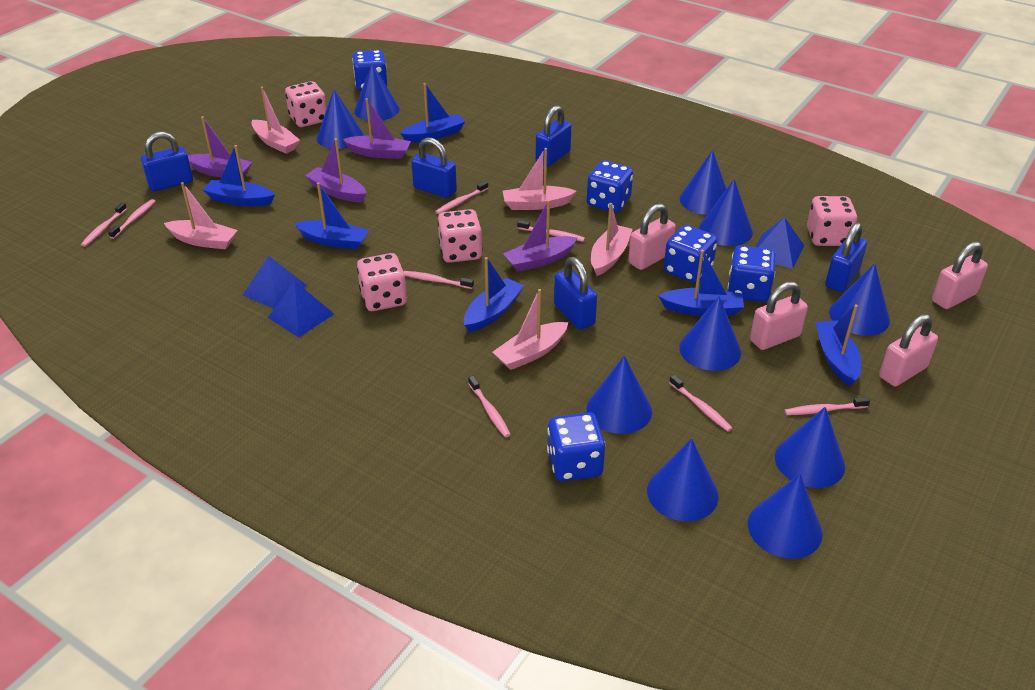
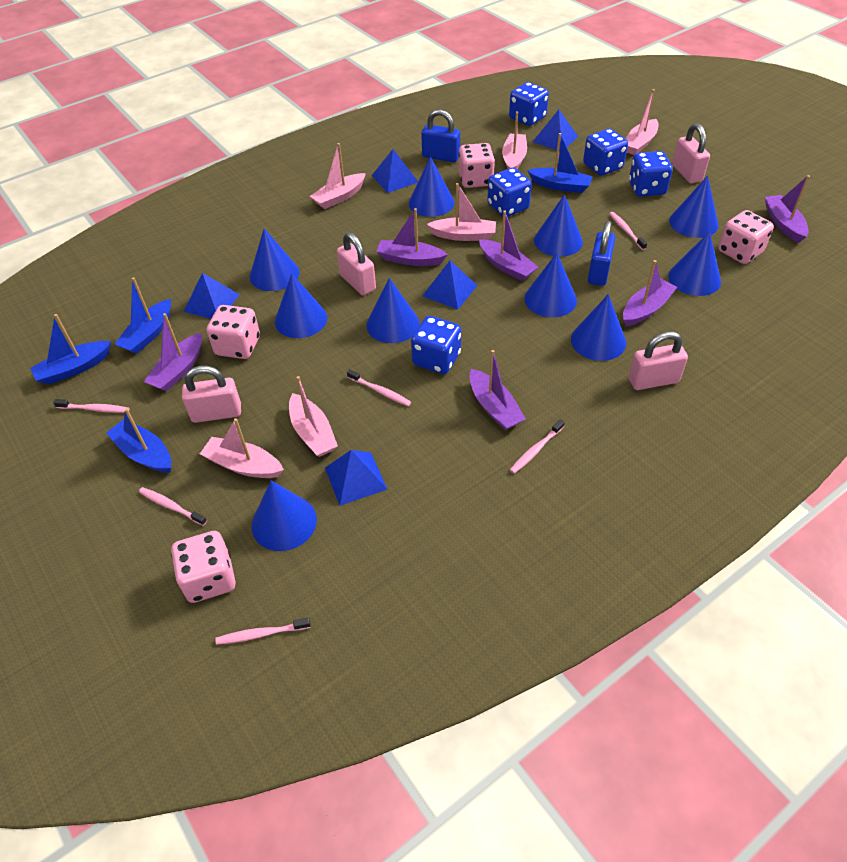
blue boat: 6 -> 4
blue padlock: 5 -> 2
blue pyramid: 3 -> 5
pink boat: 5 -> 6
pink toothbrush: 8 -> 6
purple boat: 4 -> 6

